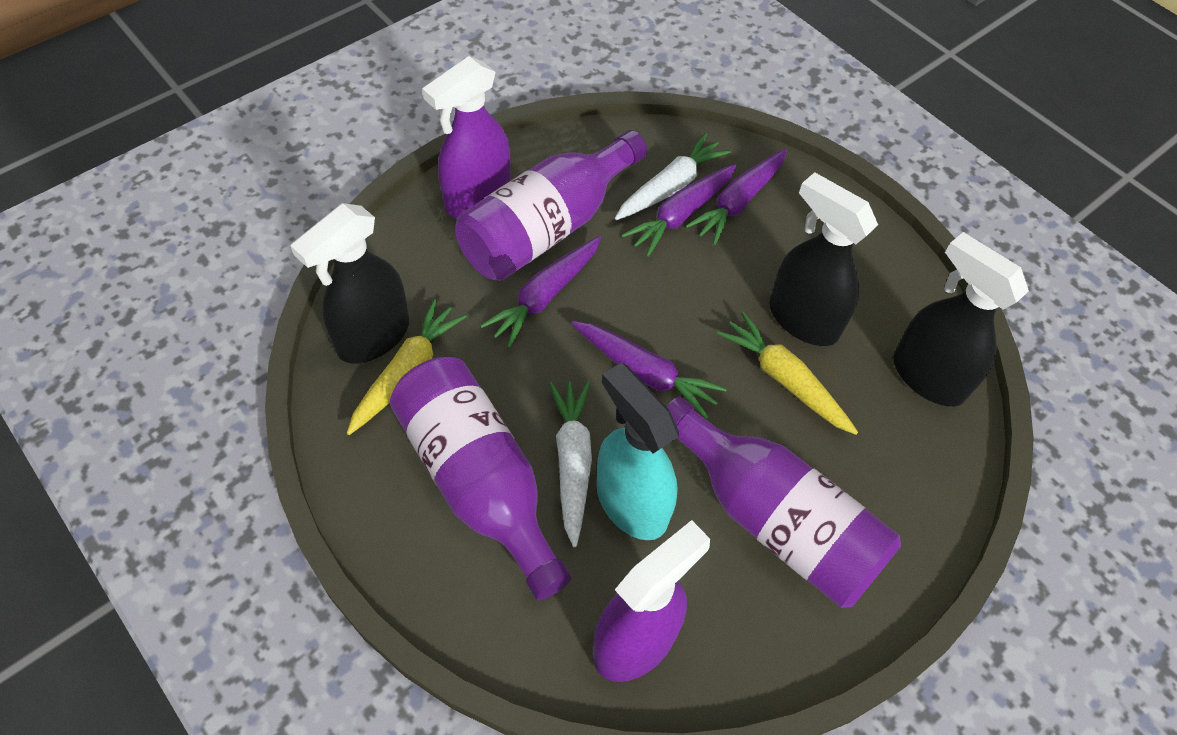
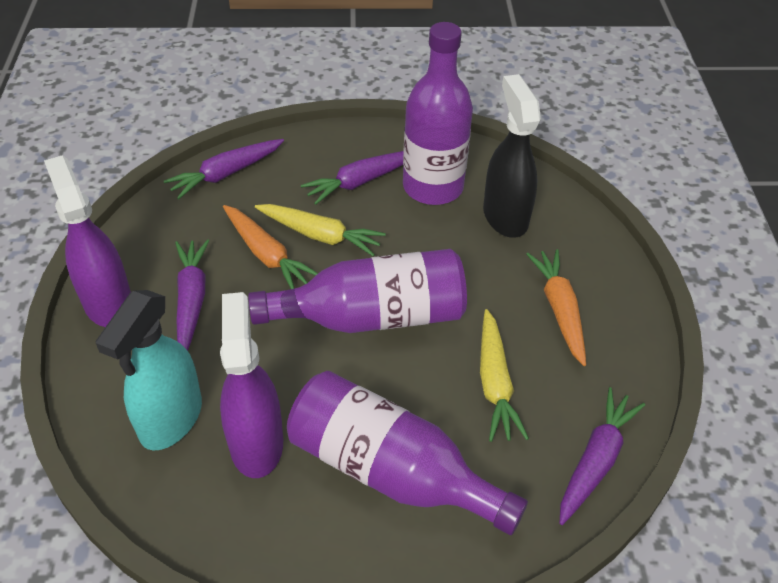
black spray bottle: 3 -> 1
orange carrot: 0 -> 2
white carrot: 2 -> 0

